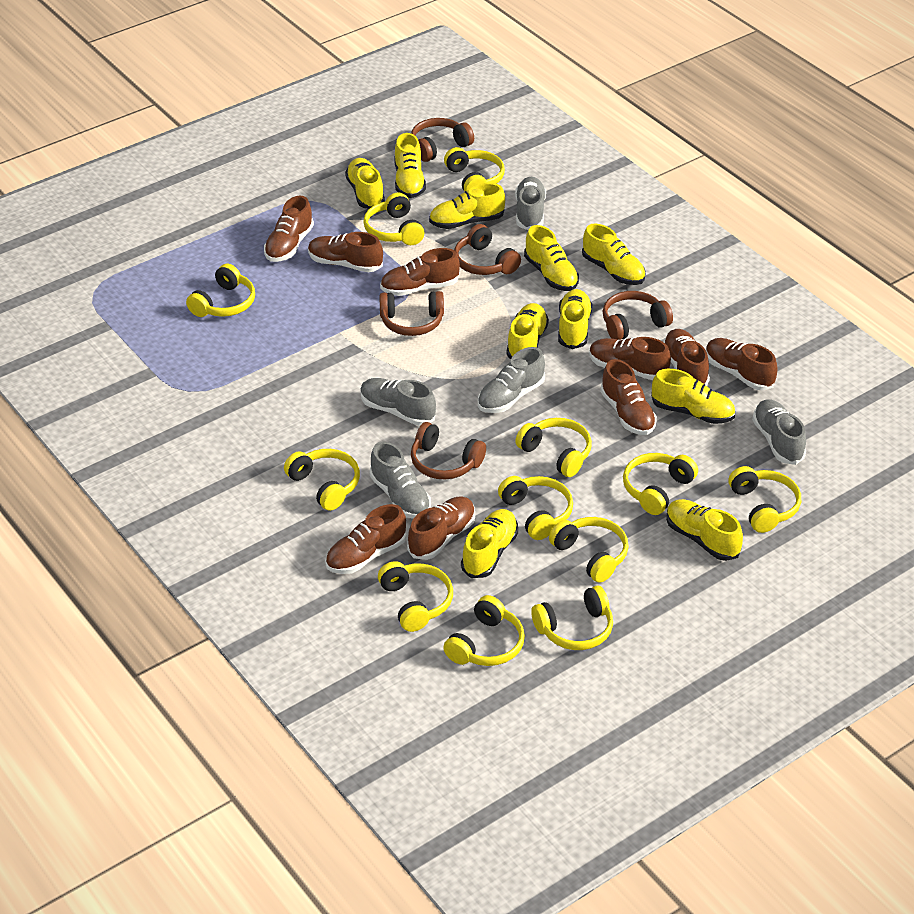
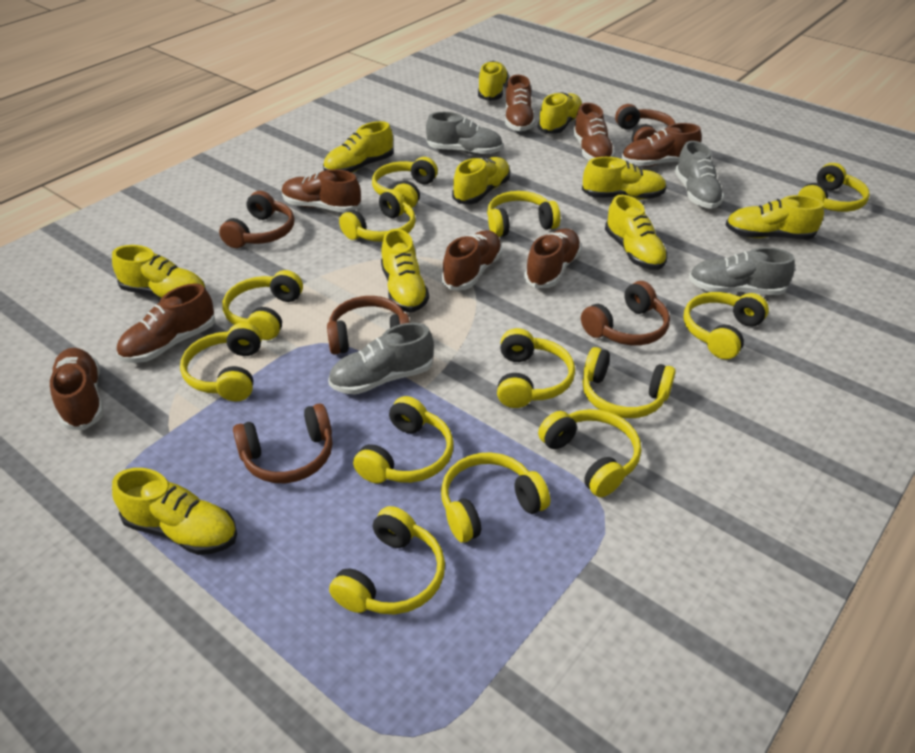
brown shoe: 9 -> 8
grey shoe: 5 -> 4
yellow headphones: 12 -> 13

